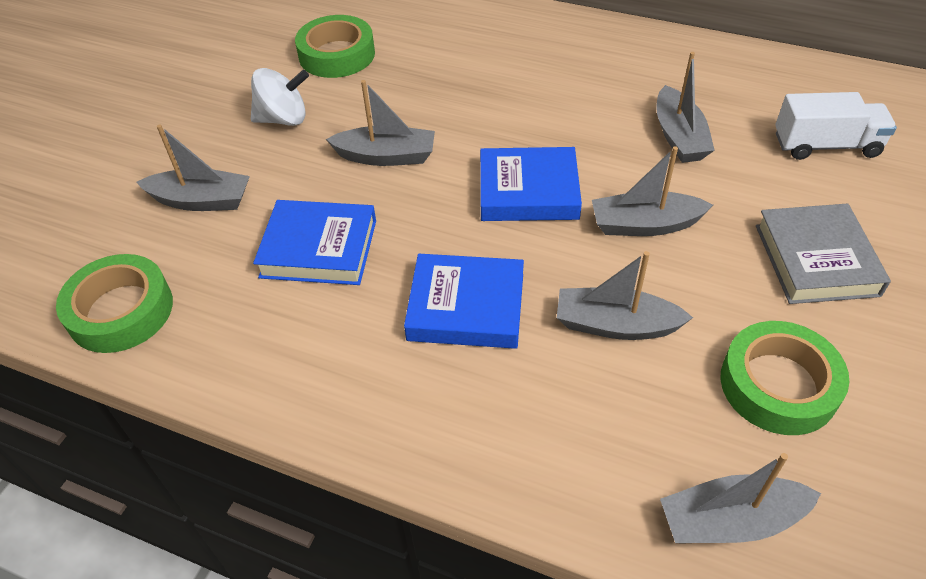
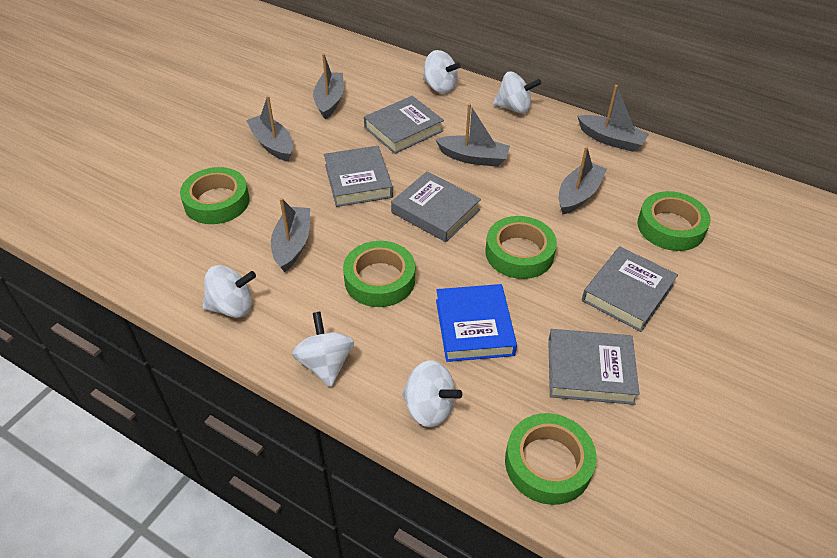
blue book: 3 -> 1
green tape: 3 -> 5
grey book: 1 -> 5
white spinning top: 1 -> 5
white truck: 1 -> 0

